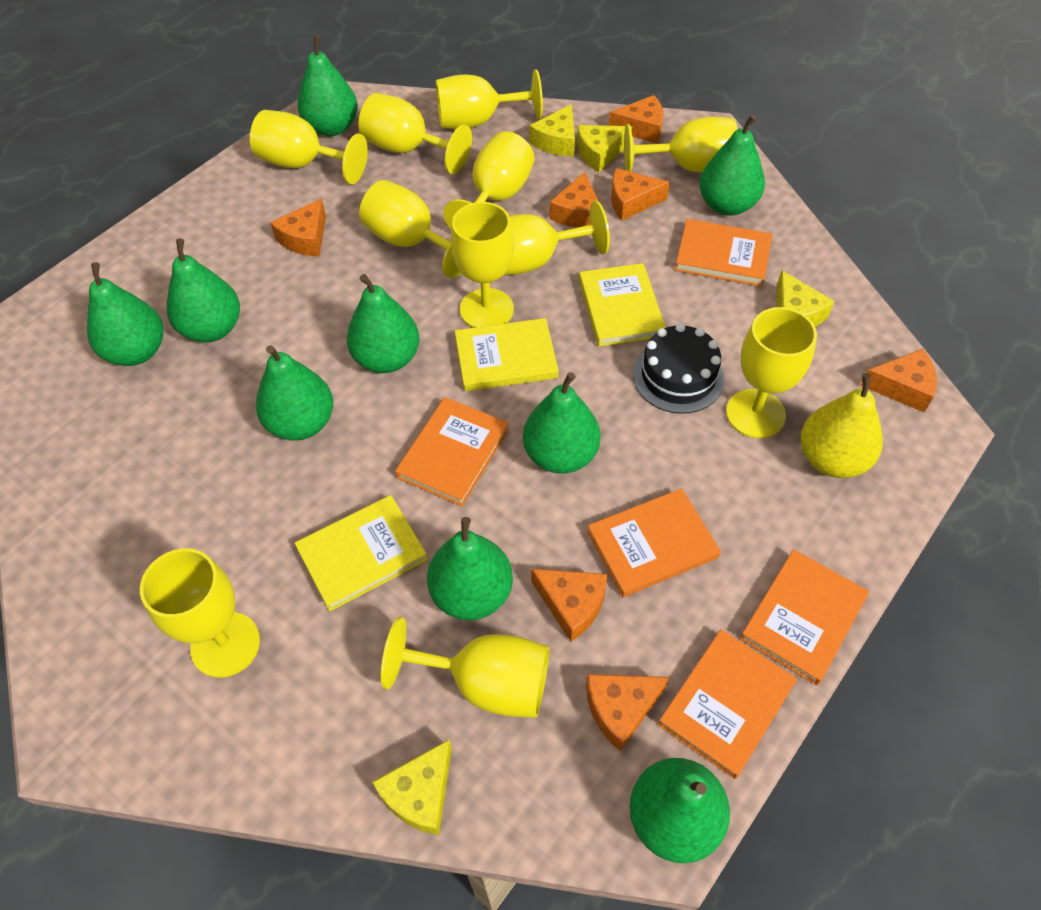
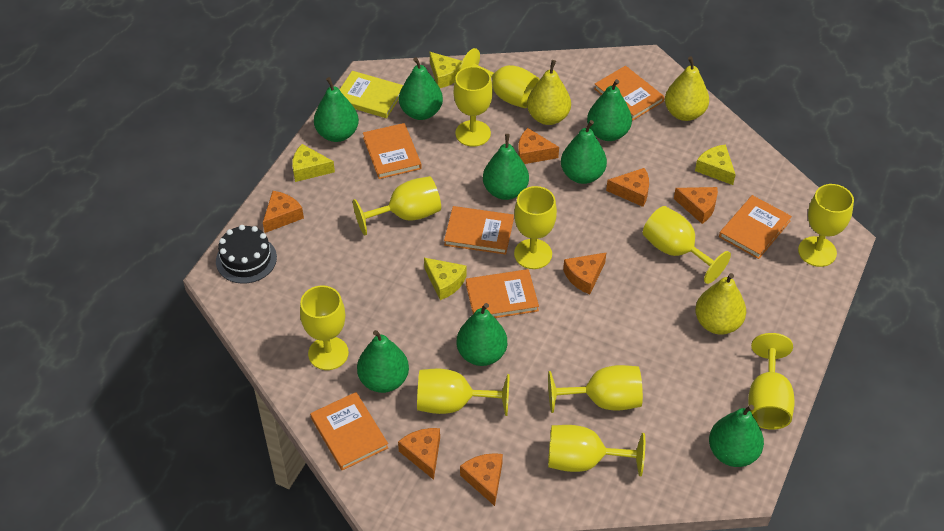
green pear: 9 -> 8
orange book: 5 -> 6
yellow book: 3 -> 1
yellow pear: 1 -> 3

